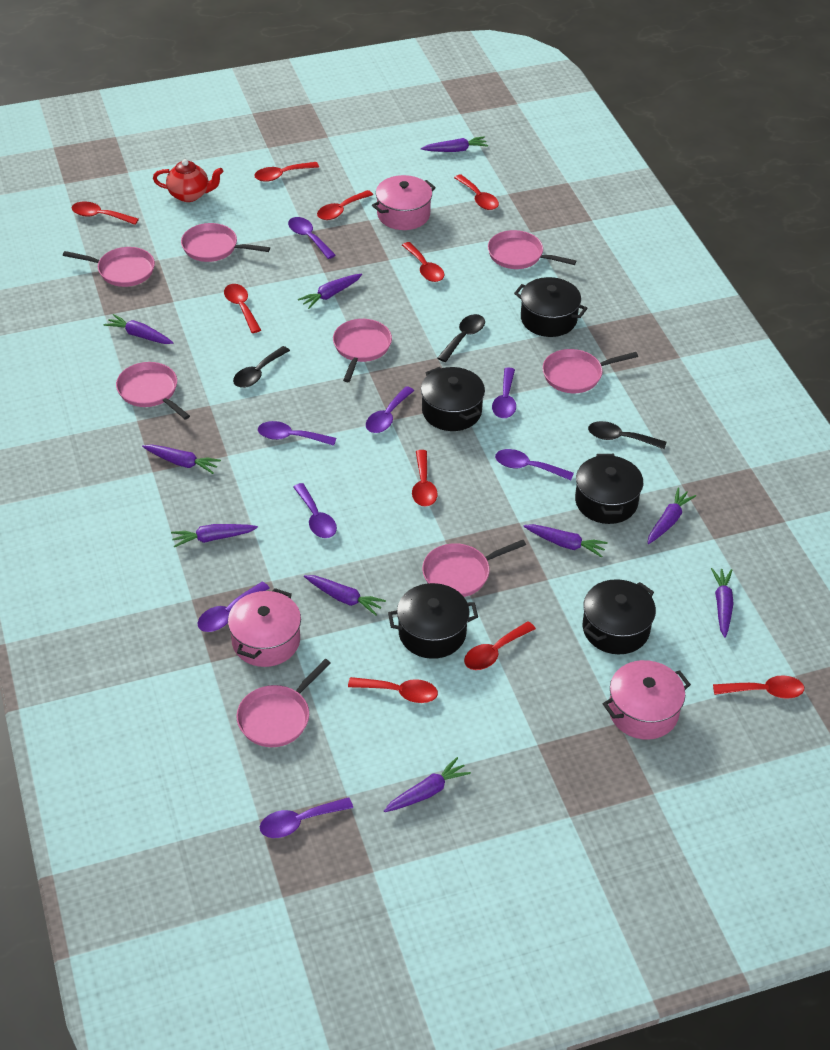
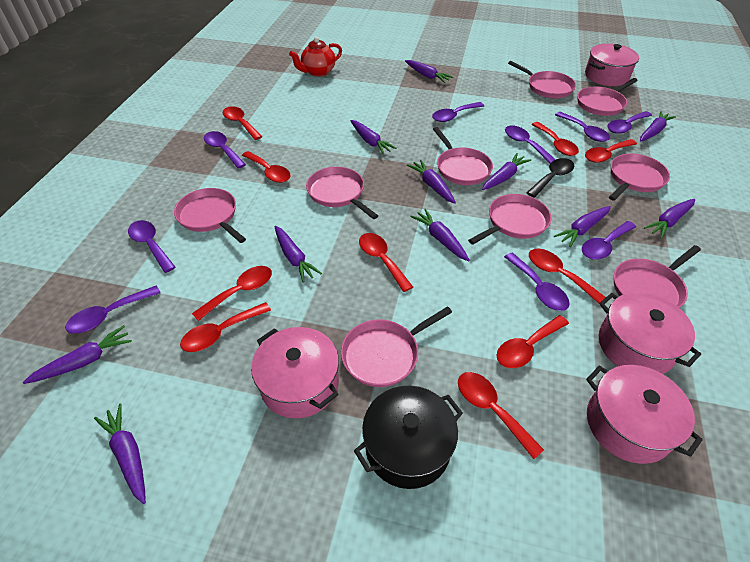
black pot: 5 -> 1
black spoon: 3 -> 1
pink pan: 8 -> 9
pink pot: 3 -> 4
purple carrot: 10 -> 11
purple spoon: 8 -> 9

